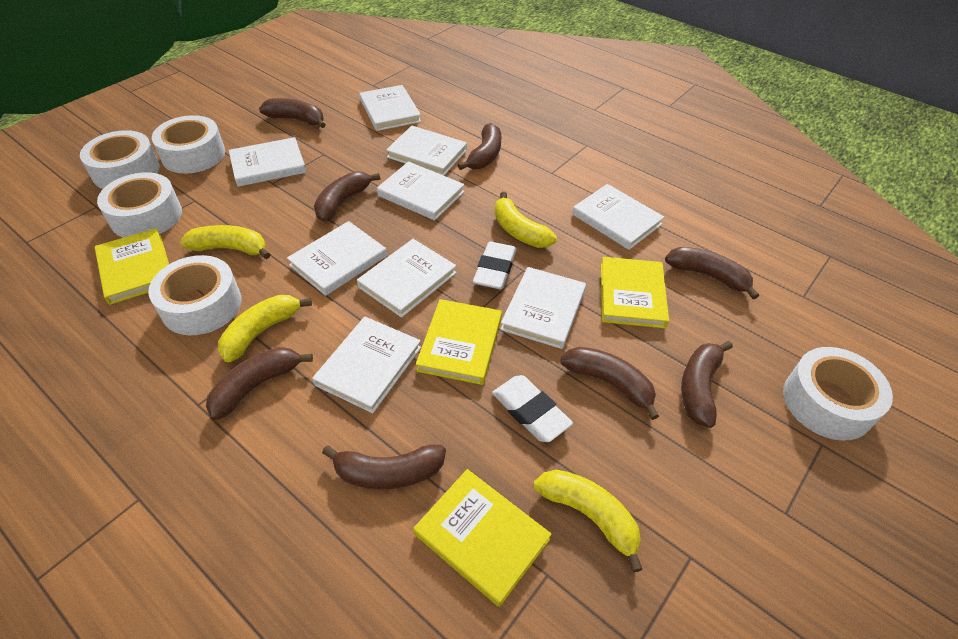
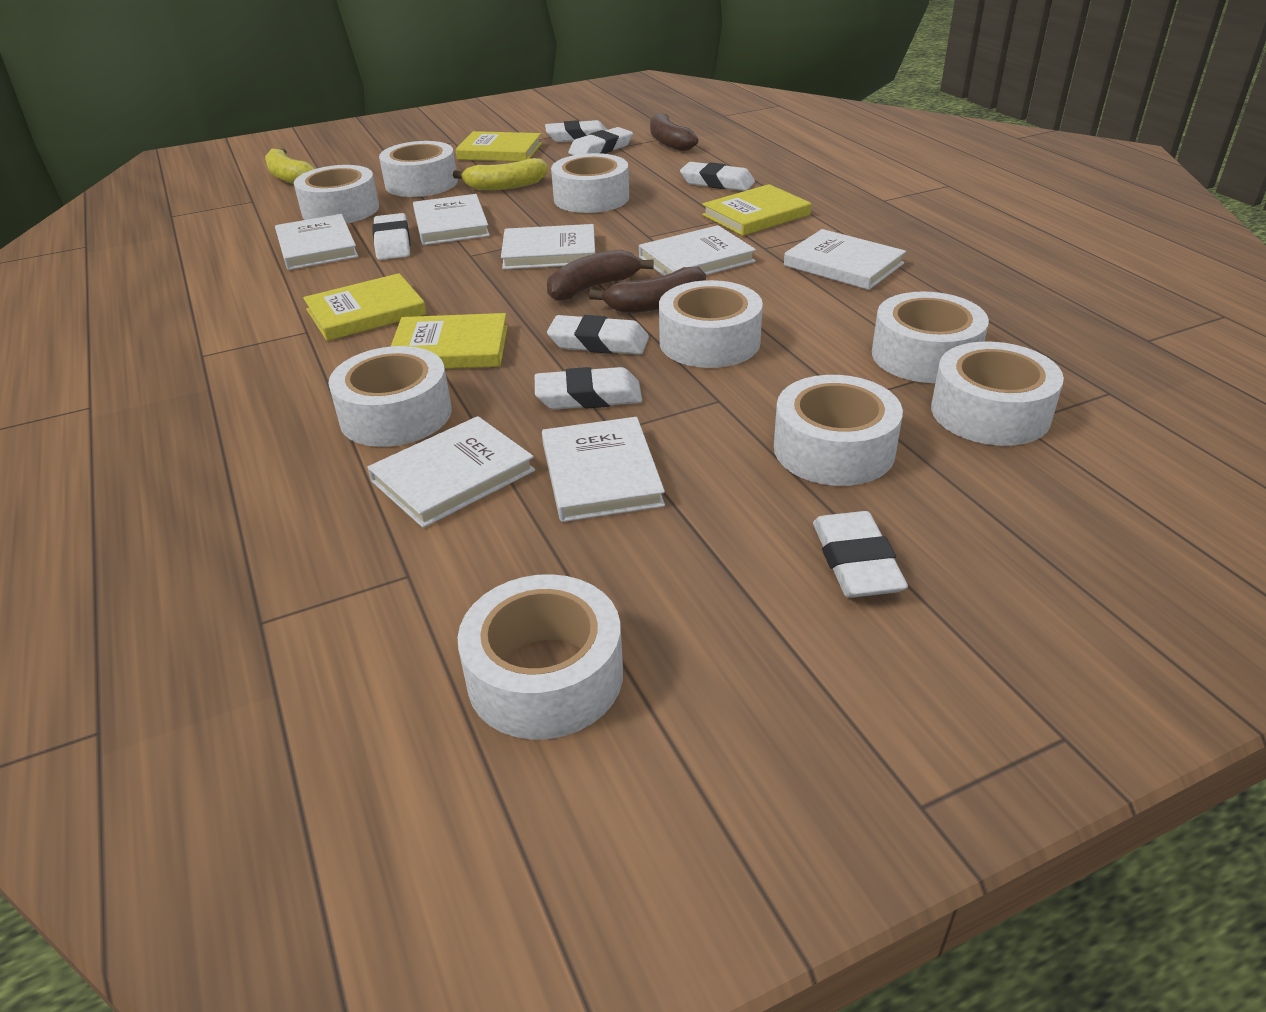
brown banana: 8 -> 3
white book: 9 -> 7
white eraser: 2 -> 7
white tape: 5 -> 9
yellow banana: 4 -> 2

